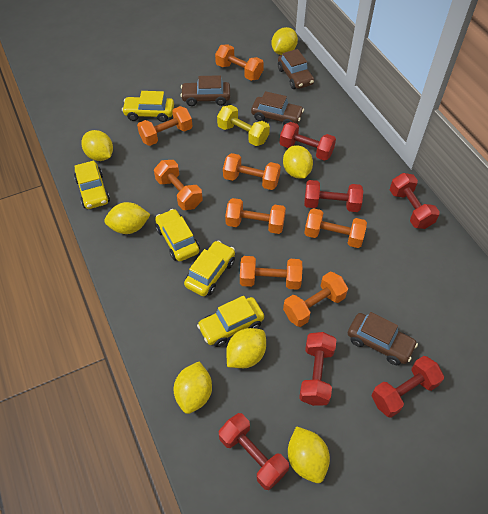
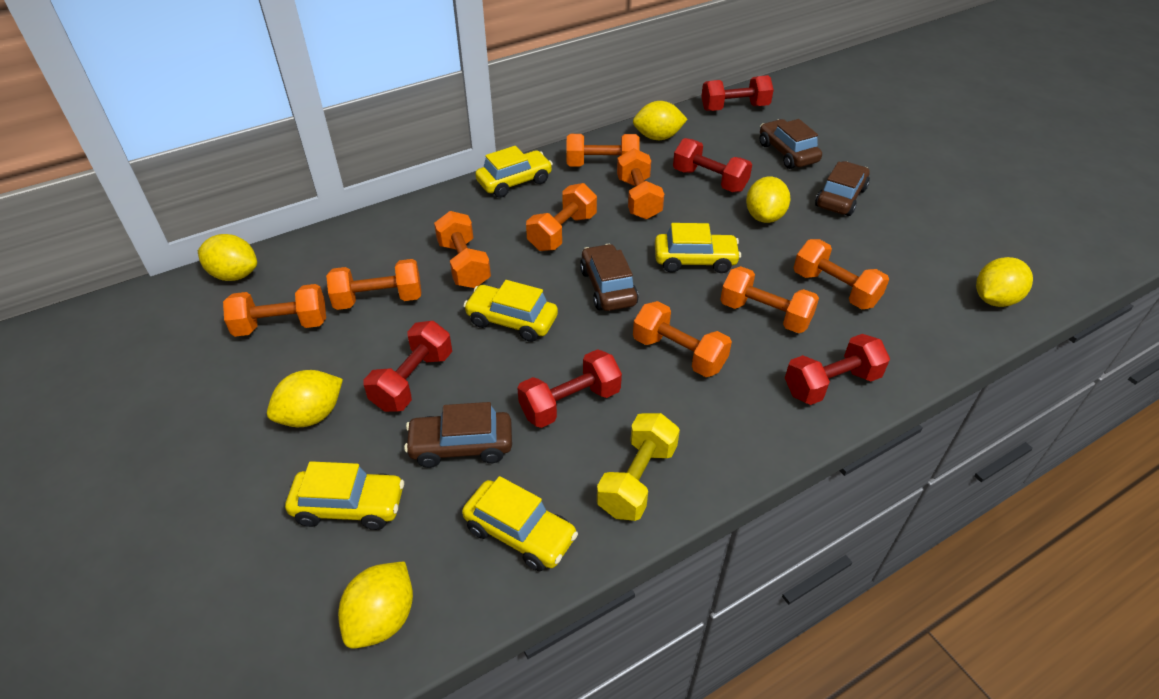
orange dumbbell: 8 -> 9
red dumbbell: 6 -> 5
yellow lemon: 7 -> 6

